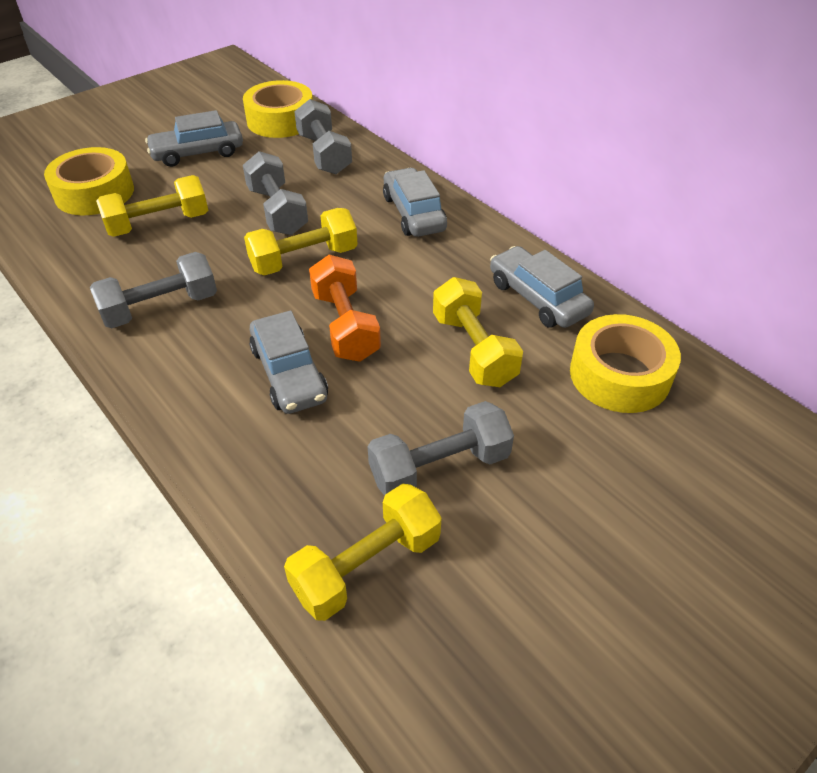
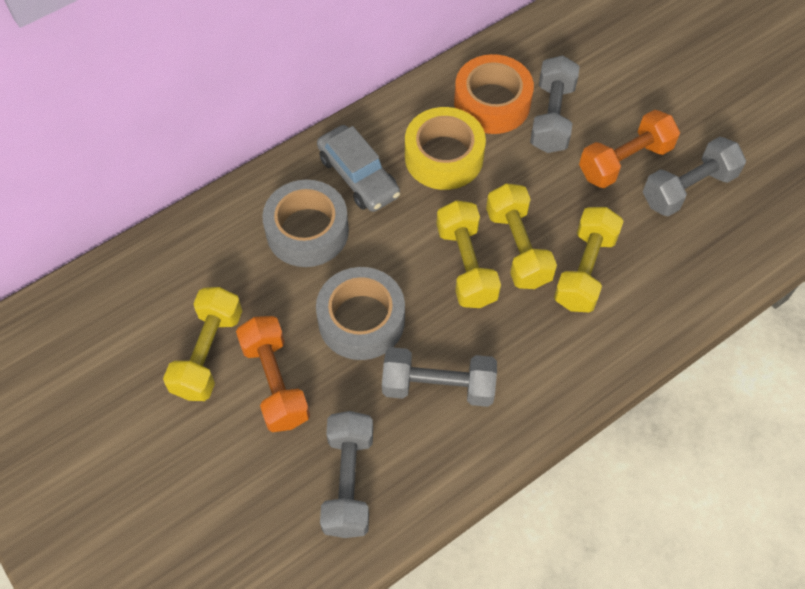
grey car: 4 -> 1
grey tape: 0 -> 2
orange dumbbell: 1 -> 2
orange tape: 0 -> 1
yellow tape: 3 -> 1

